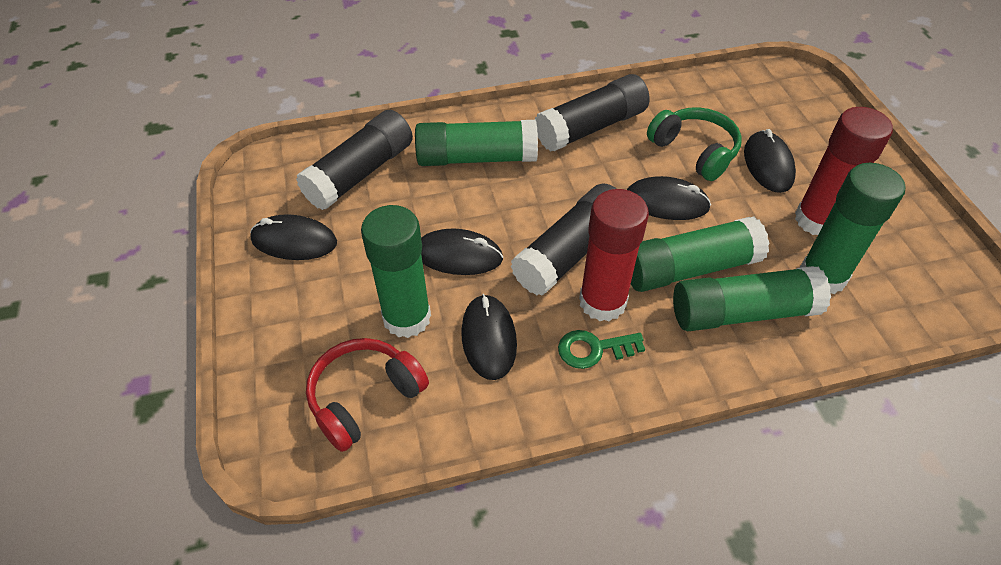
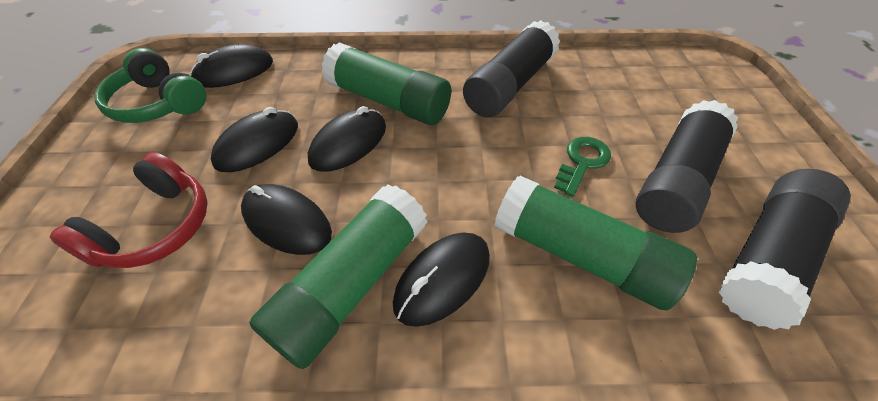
green glue stick: 5 -> 3
red glue stick: 2 -> 0

